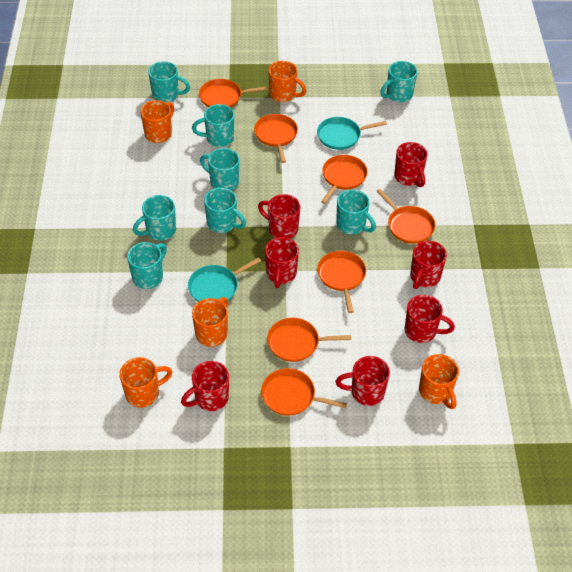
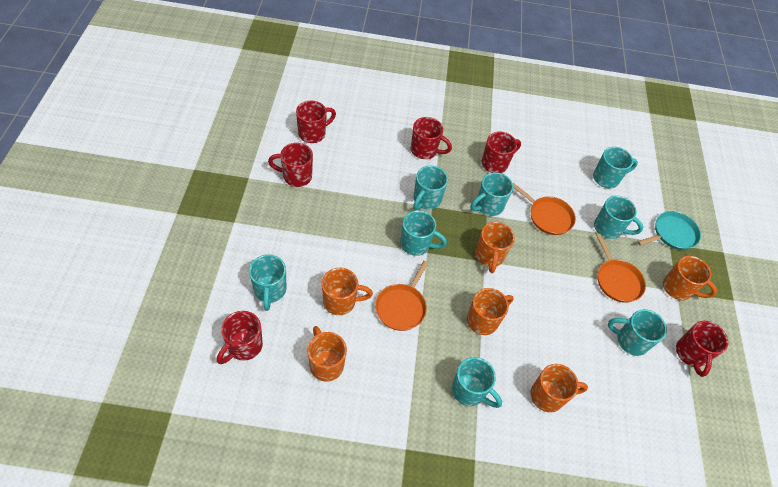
orange mug: 5 -> 6
orange pan: 7 -> 3
red mug: 7 -> 6
turquoise pan: 2 -> 1

